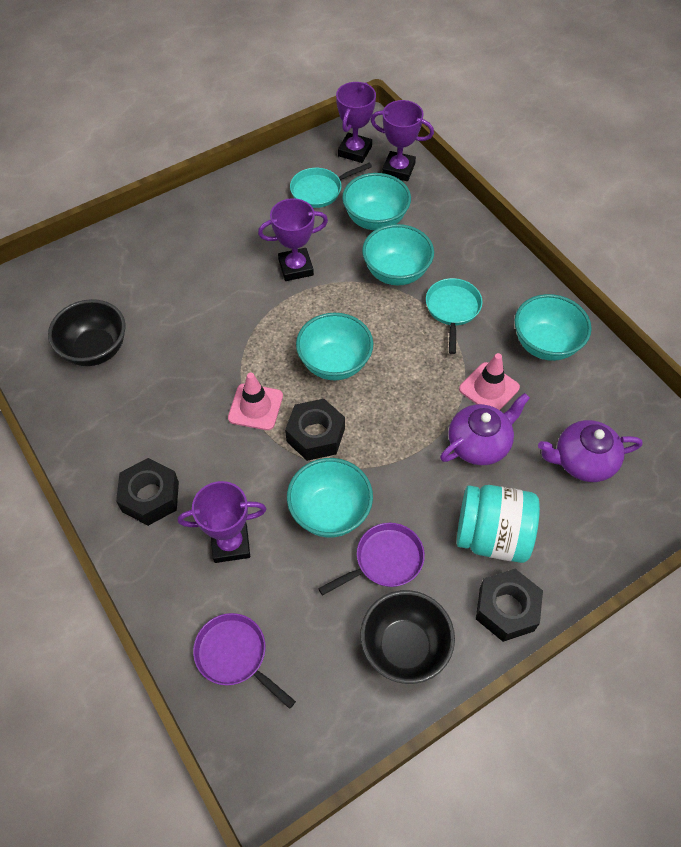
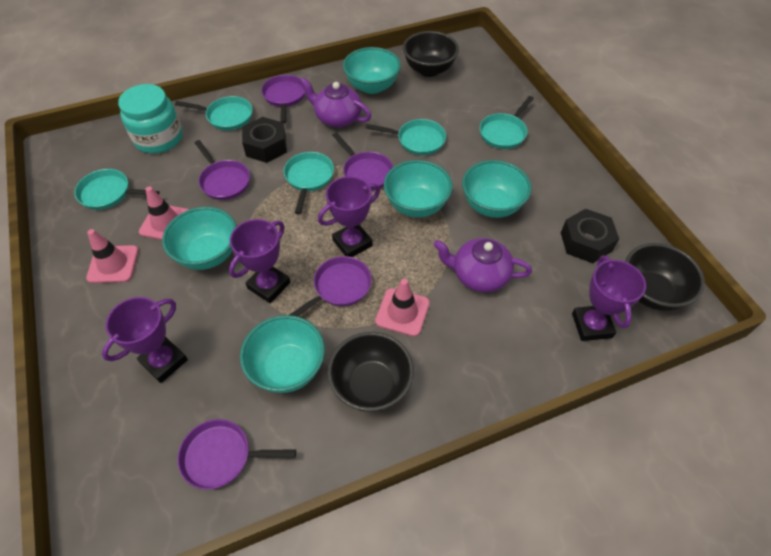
black bowl: 2 -> 3
black nut: 3 -> 2
pink traffic cone: 2 -> 3
purple pan: 2 -> 5
turquoise pan: 2 -> 5

